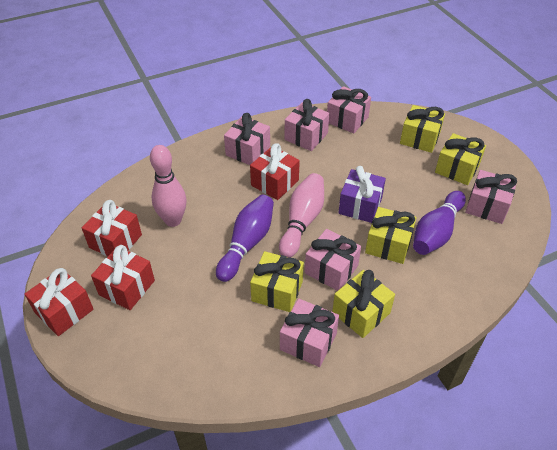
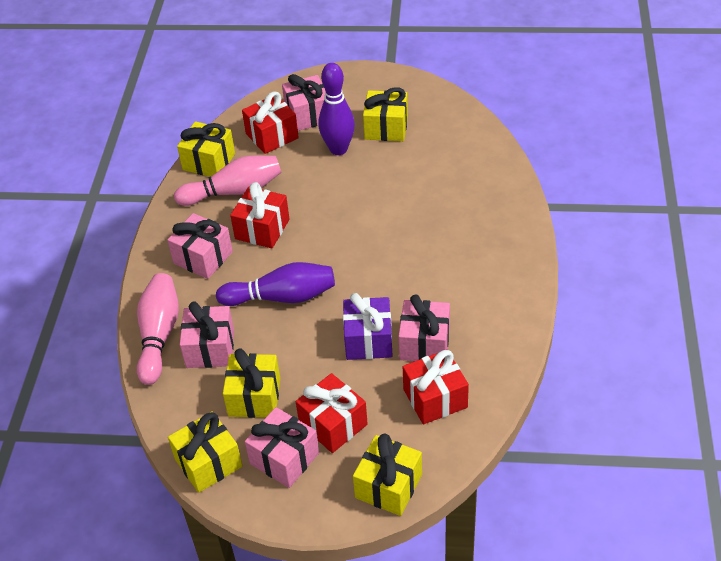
pink gift: 6 -> 5

